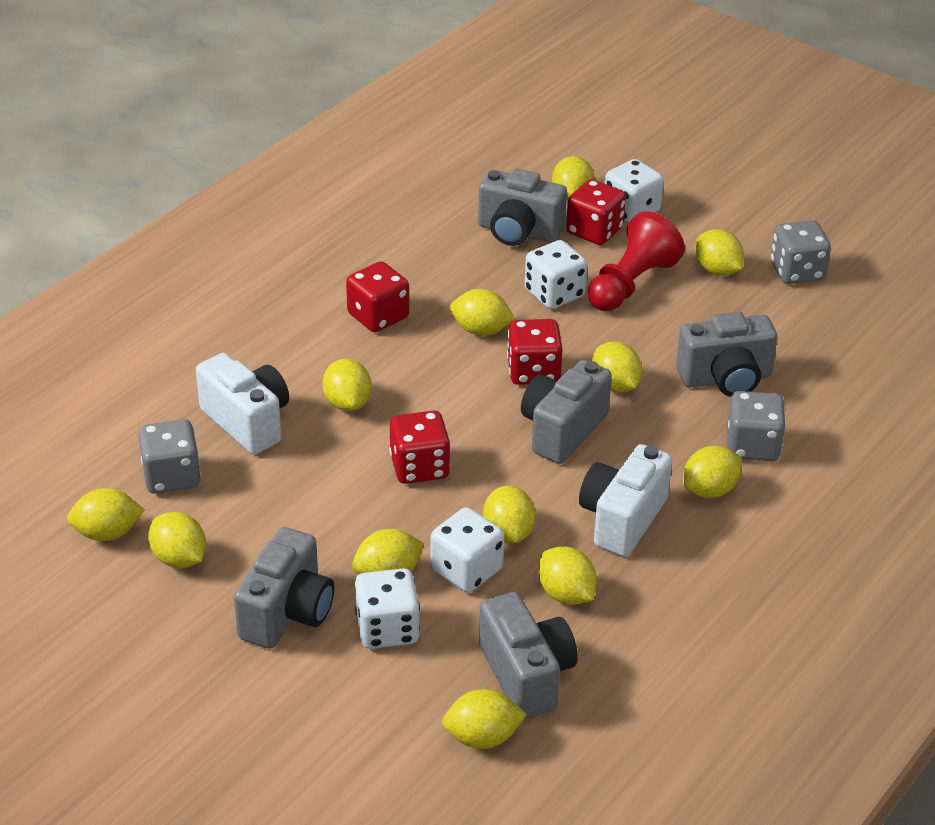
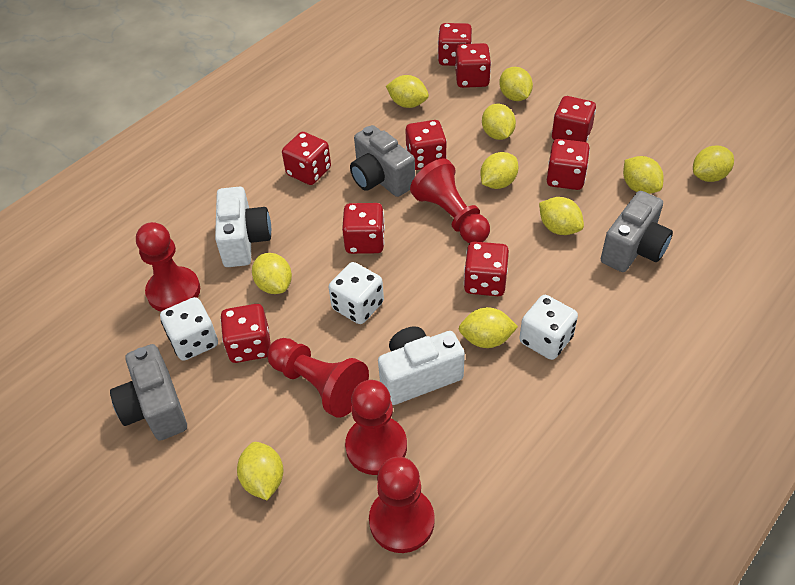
grey camera: 5 -> 3
grey dice: 3 -> 0
red dice: 4 -> 9
red pawn: 1 -> 5
white dice: 4 -> 3
yellow lemon: 12 -> 10

